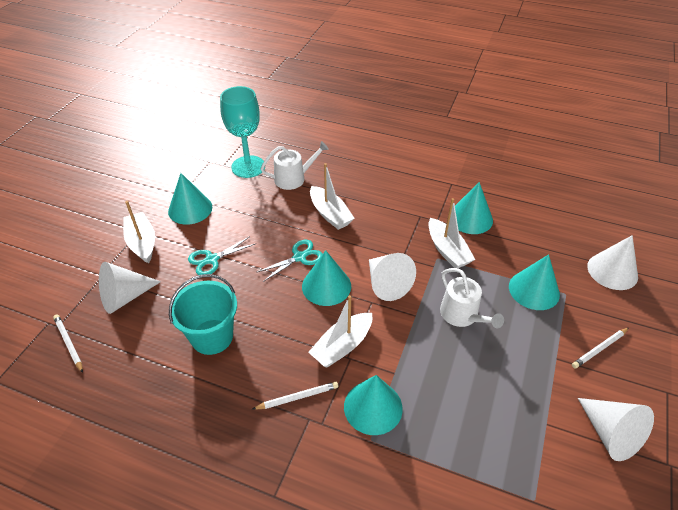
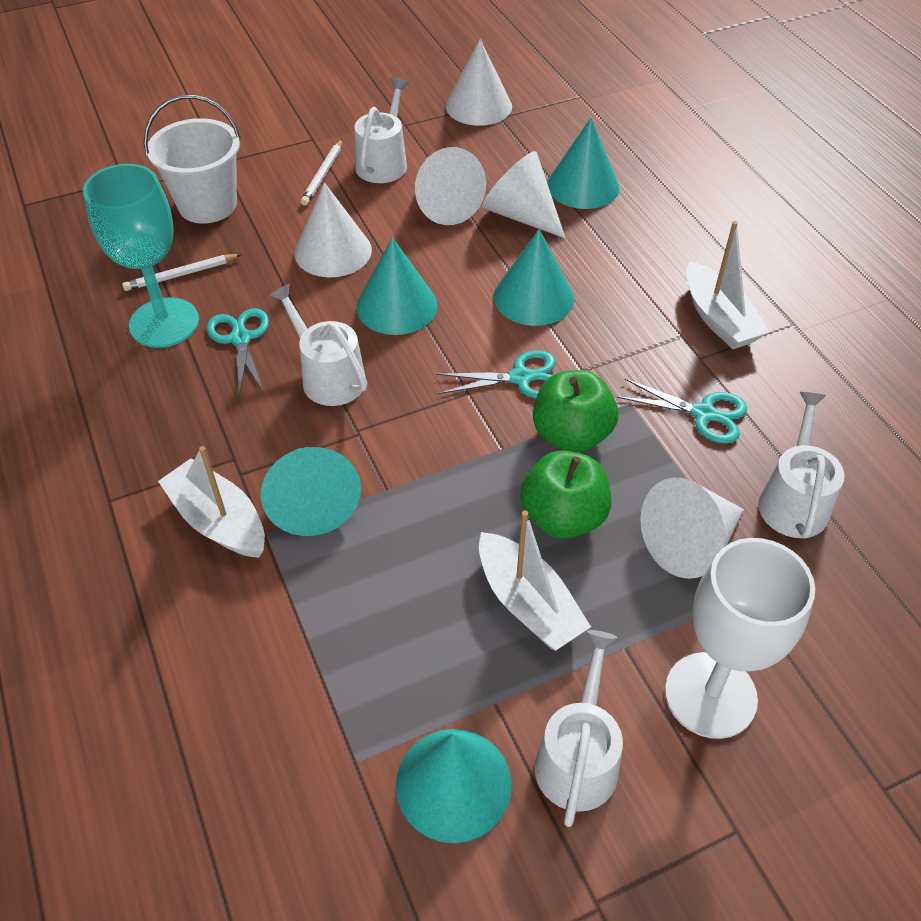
green apple: 0 -> 2
turquoise bucket: 1 -> 0
turquoise scissors: 2 -> 3
white boat: 4 -> 3
white bucket: 0 -> 1
white cone: 4 -> 5
white goblet: 0 -> 1
white pencil: 3 -> 2
white watering can: 2 -> 4

